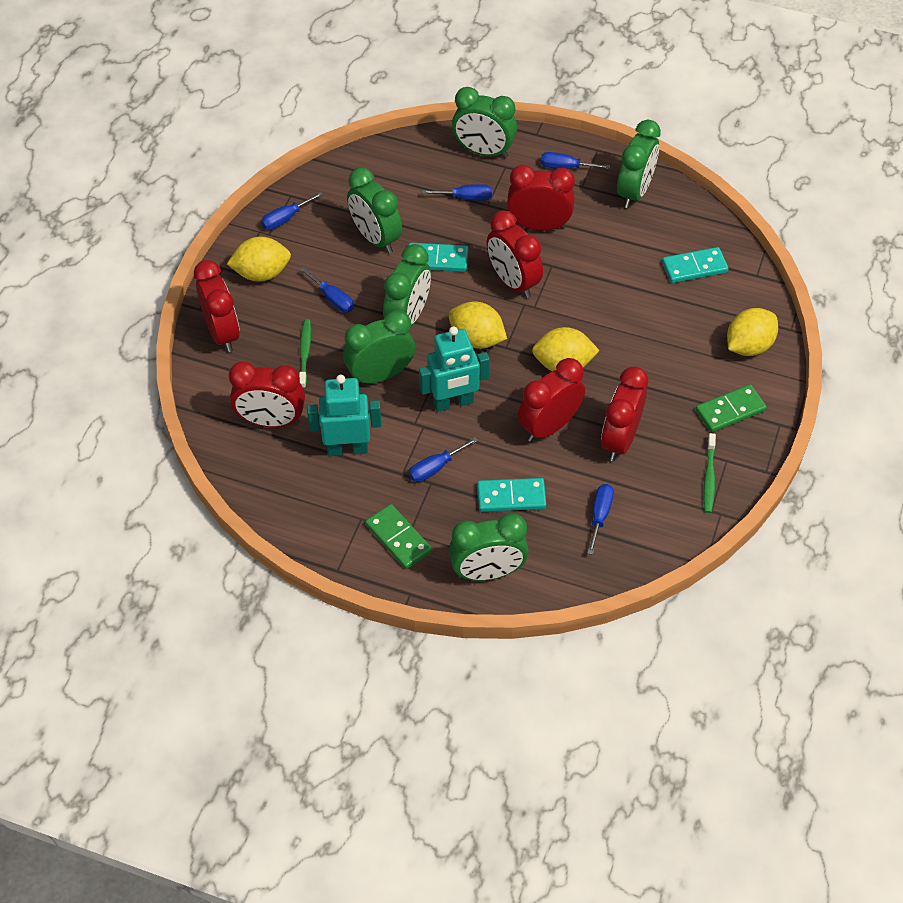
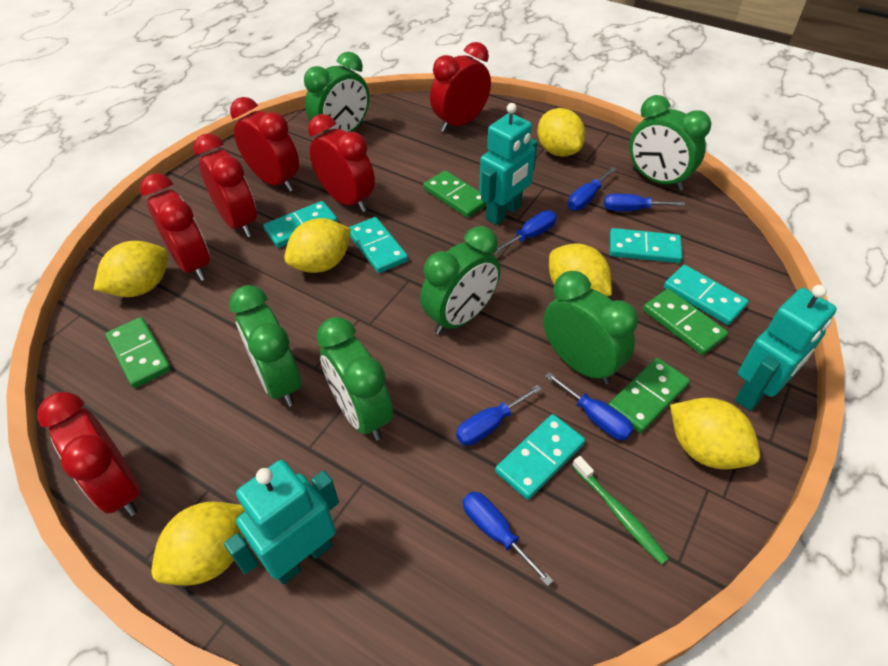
green domino: 2 -> 4
green toothbrush: 2 -> 1
turquoise domino: 3 -> 5
turquoise robot: 2 -> 3
yellow lemon: 4 -> 6

